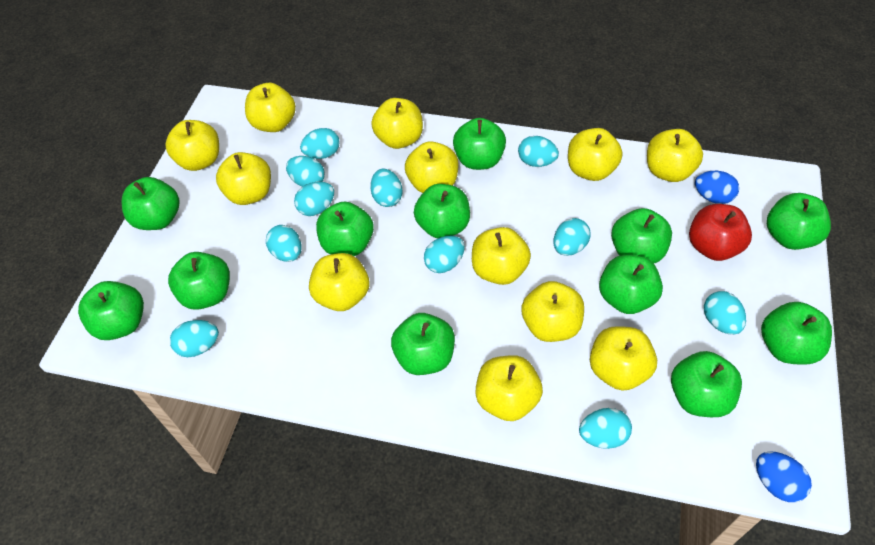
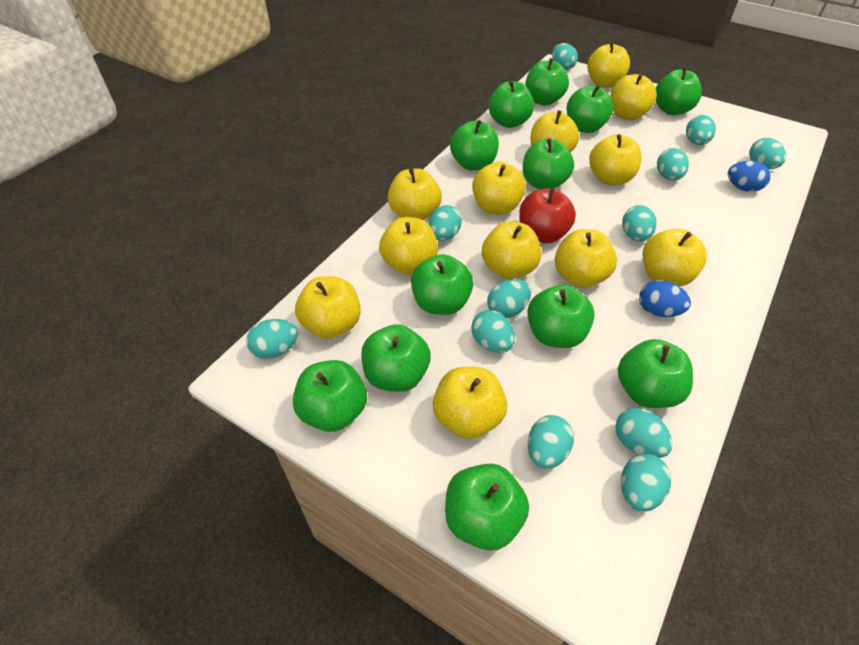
turquoise egg: 11 -> 12

